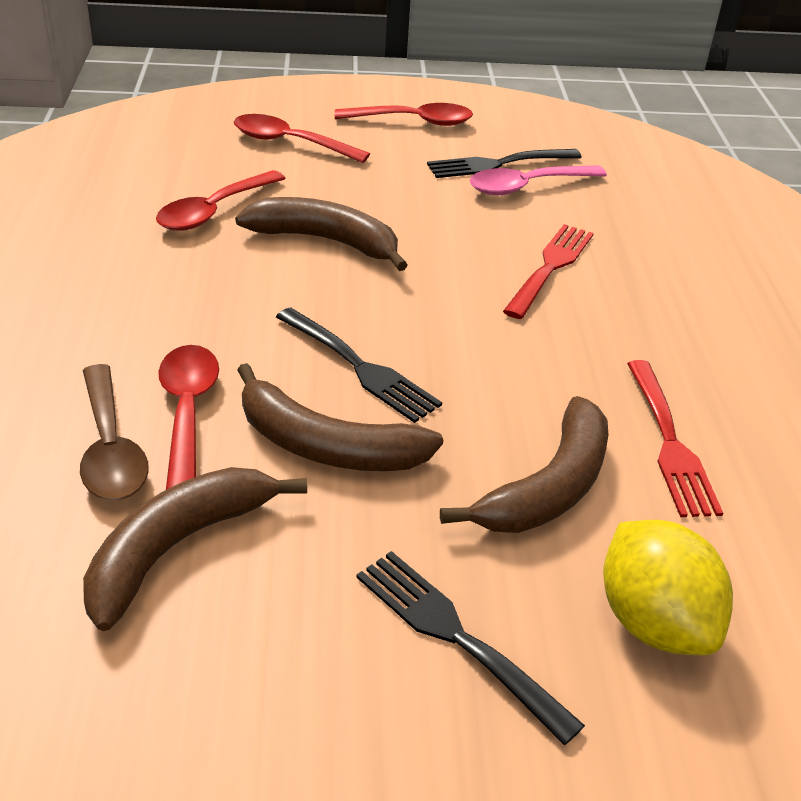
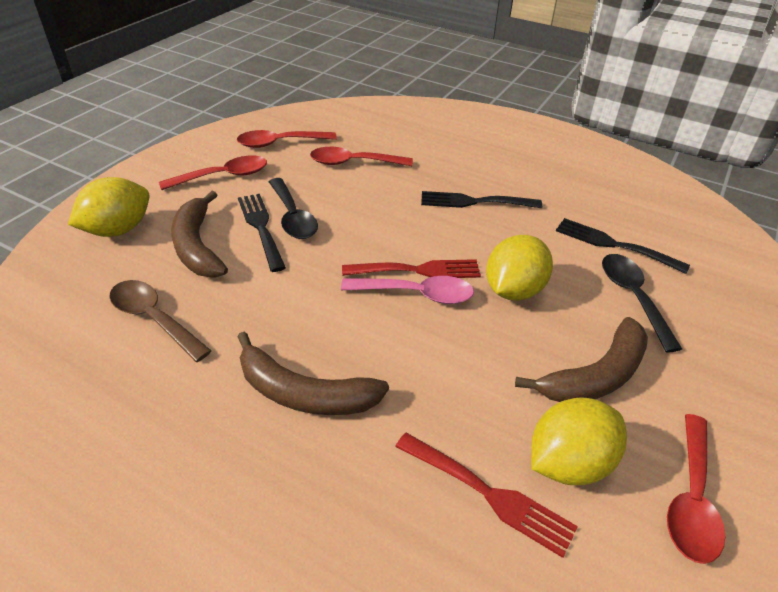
black spoon: 0 -> 2
brown banana: 4 -> 3
yellow lemon: 1 -> 3

